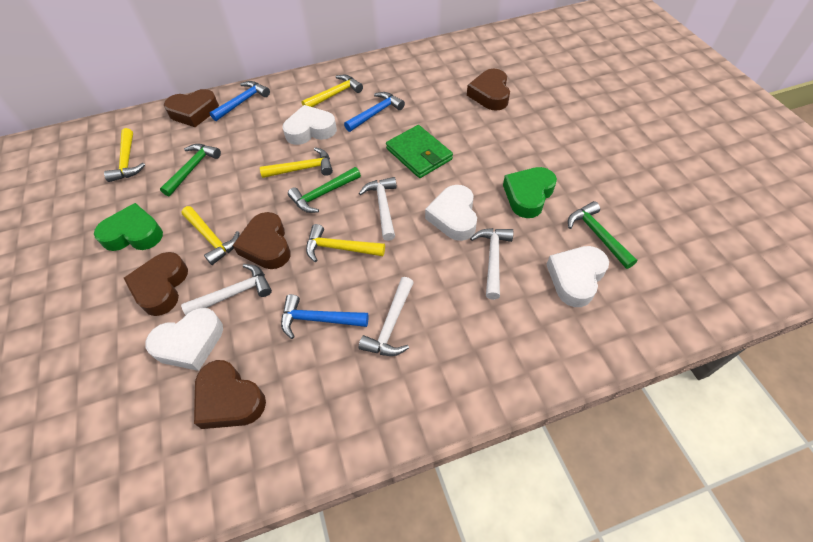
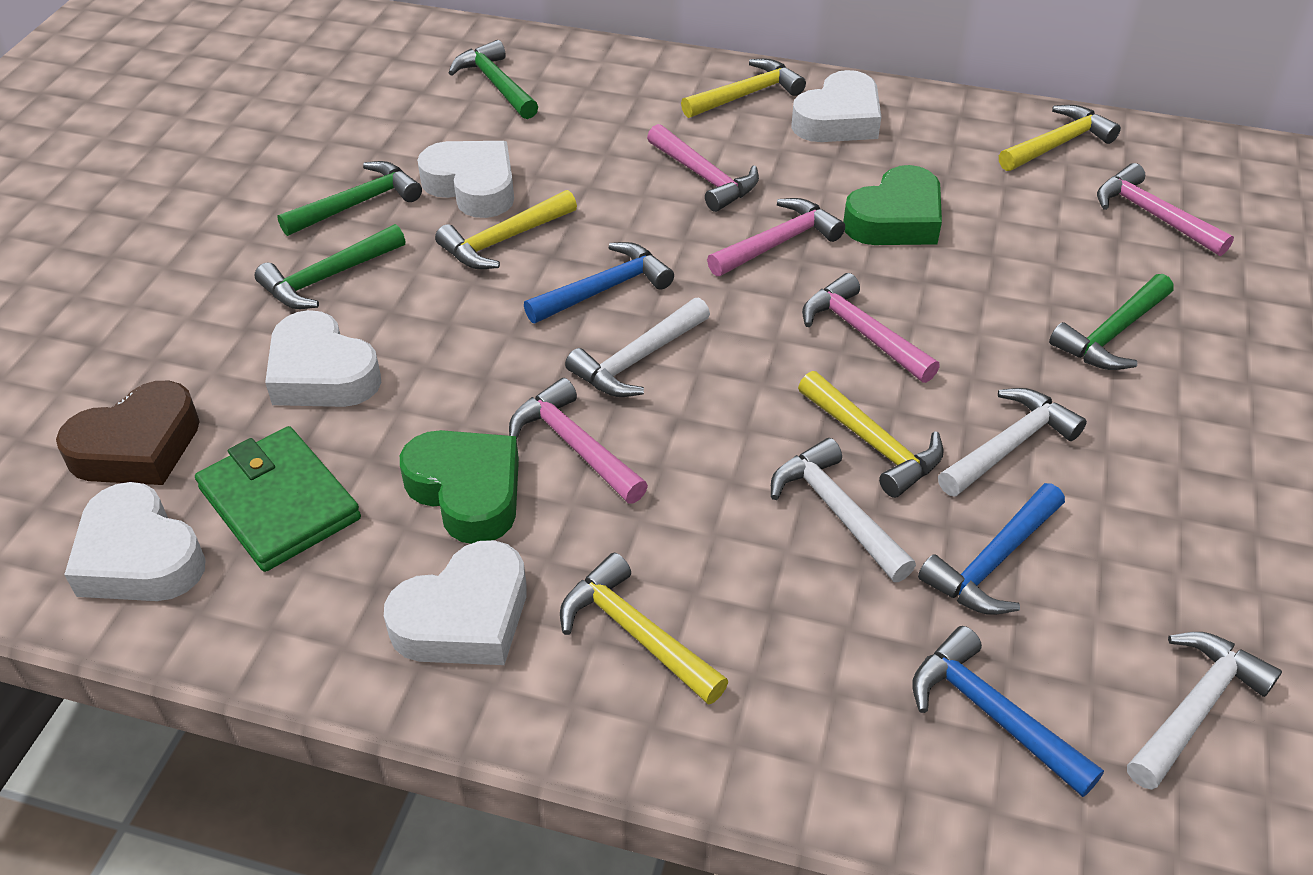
brown heart: 5 -> 1
green hammer: 3 -> 4
pink hammer: 0 -> 5
white heart: 4 -> 5

